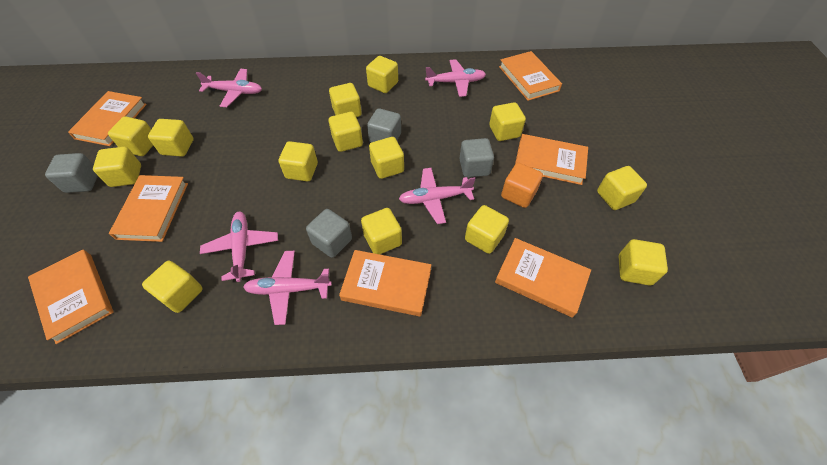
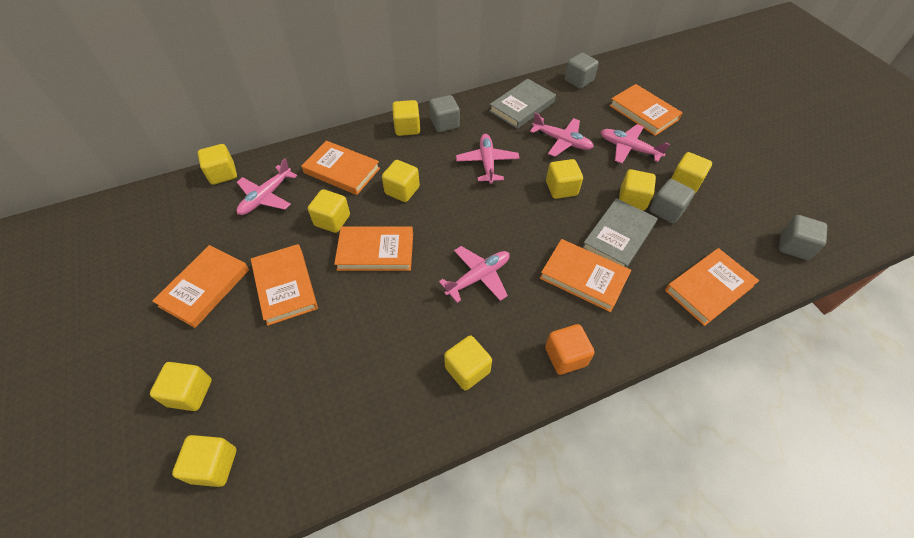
grey book: 0 -> 2
yellow cube: 14 -> 10

